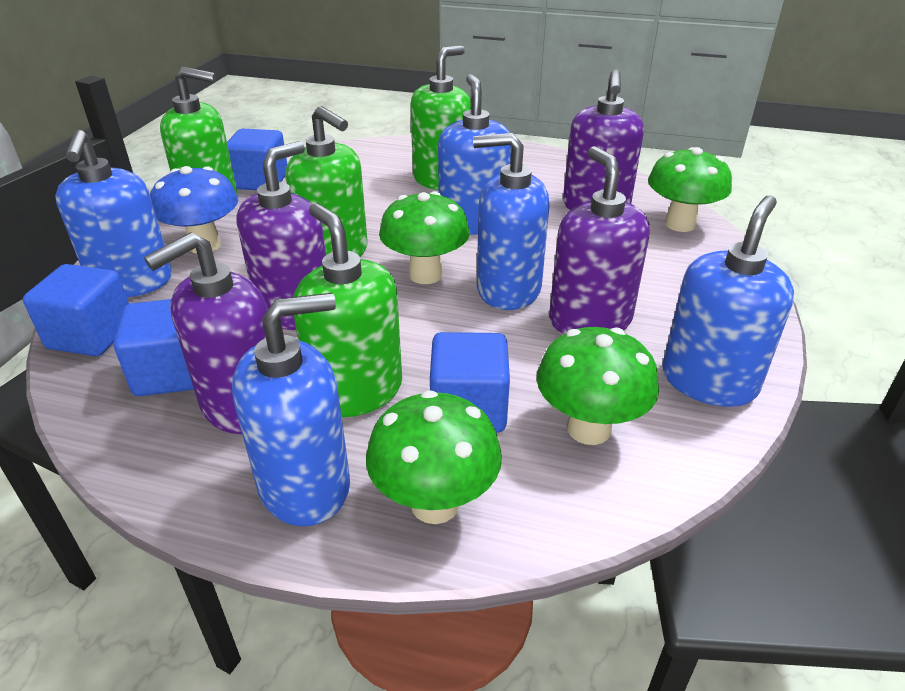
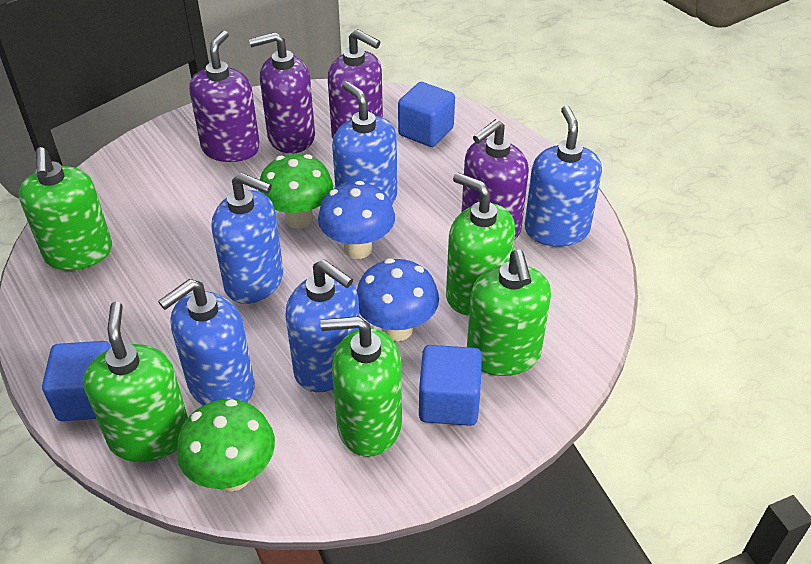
blue cube: 4 -> 3
blue mushroom: 1 -> 2
green mushroom: 4 -> 2
green soap dispenser: 4 -> 5

